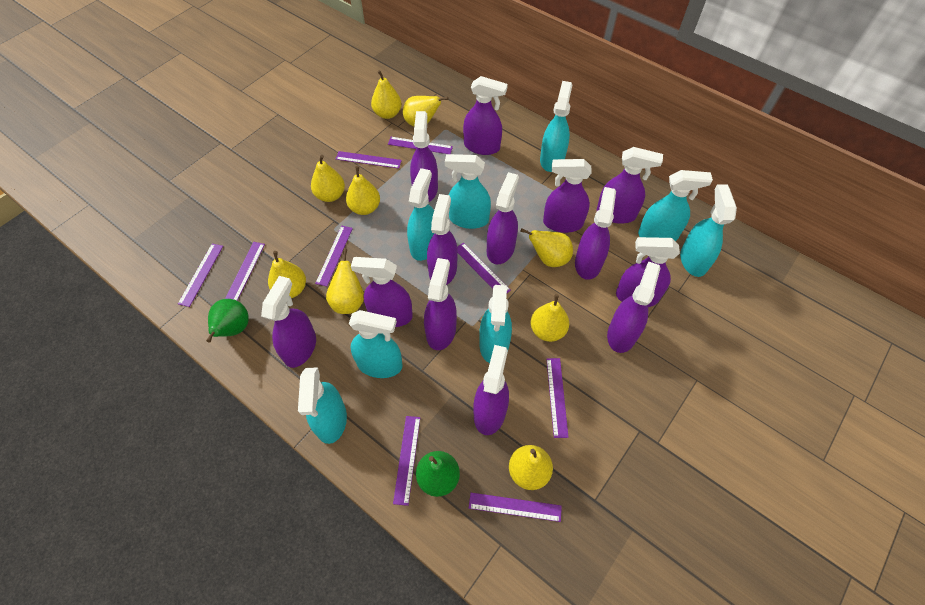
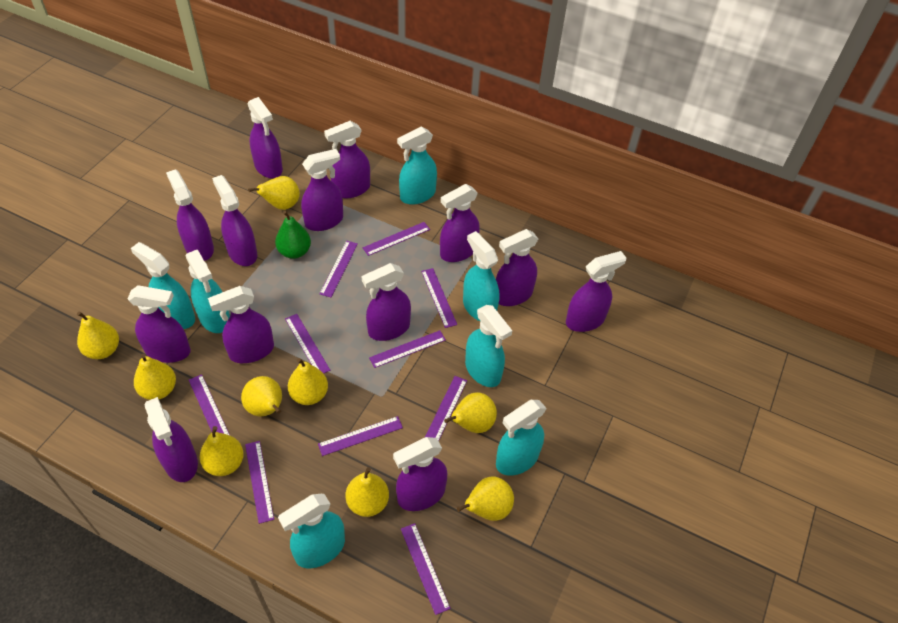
green pear: 2 -> 1
purple ruler: 9 -> 10
turquoise spray bottle: 8 -> 7

